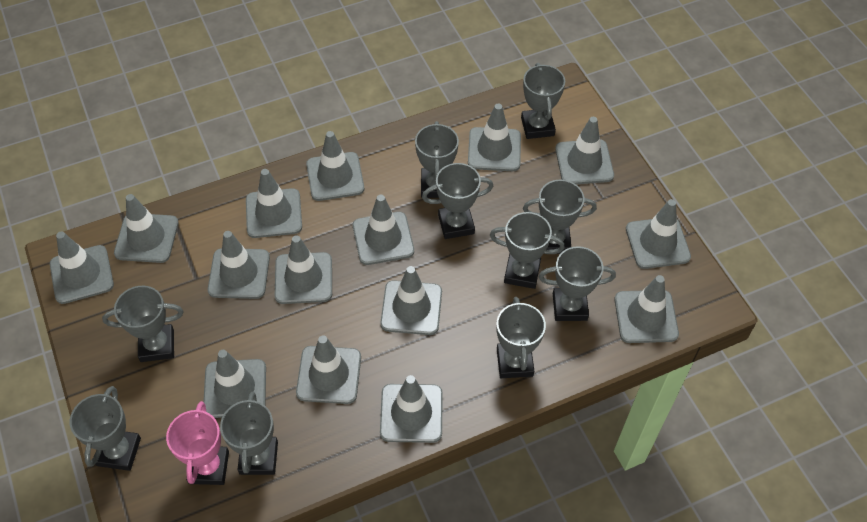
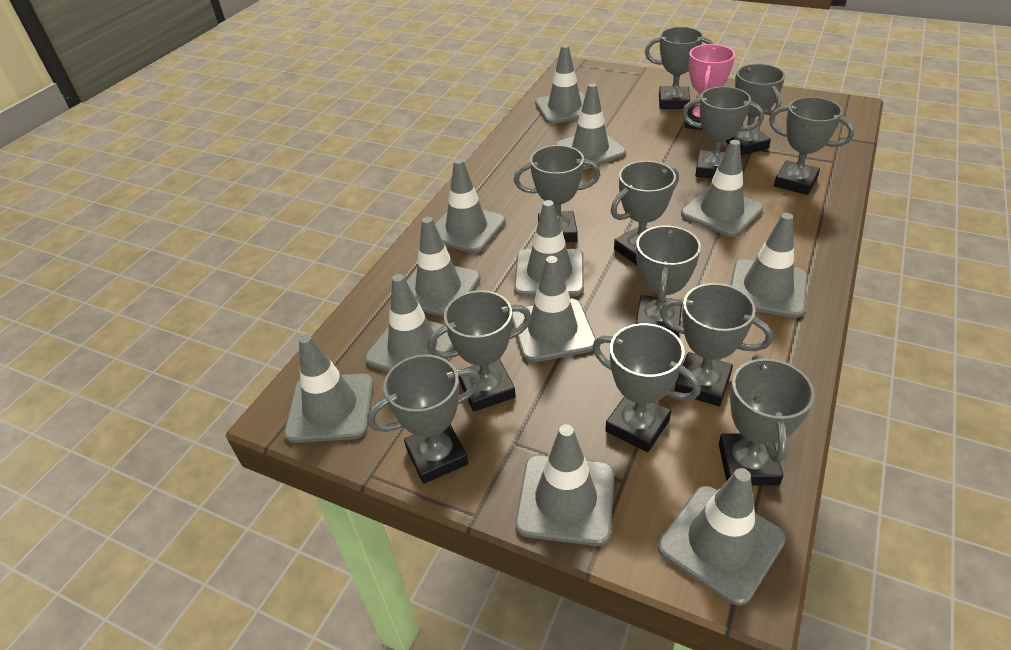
grey traffic cone: 15 -> 12
grey trophy: 10 -> 12

